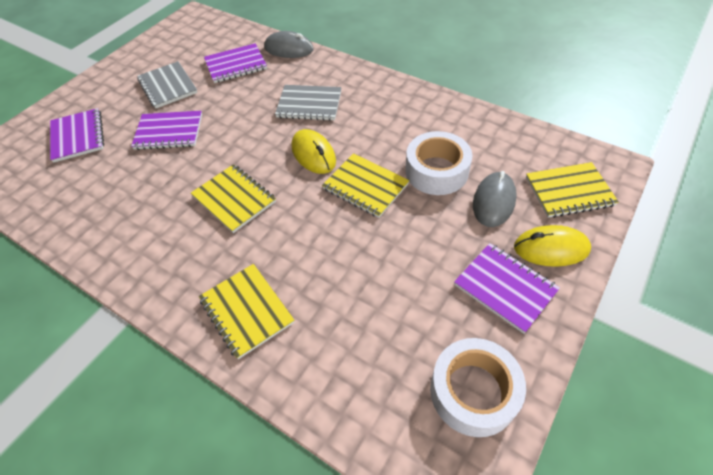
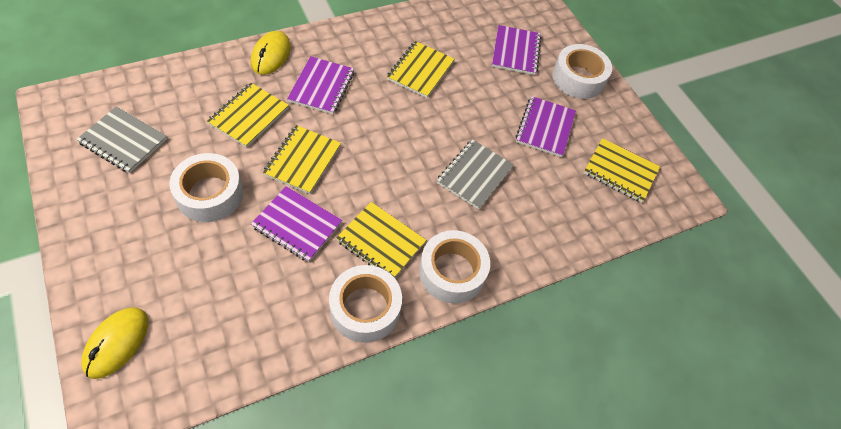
grey mouse: 2 -> 0
white tape: 2 -> 4
yellow notebook: 4 -> 5

